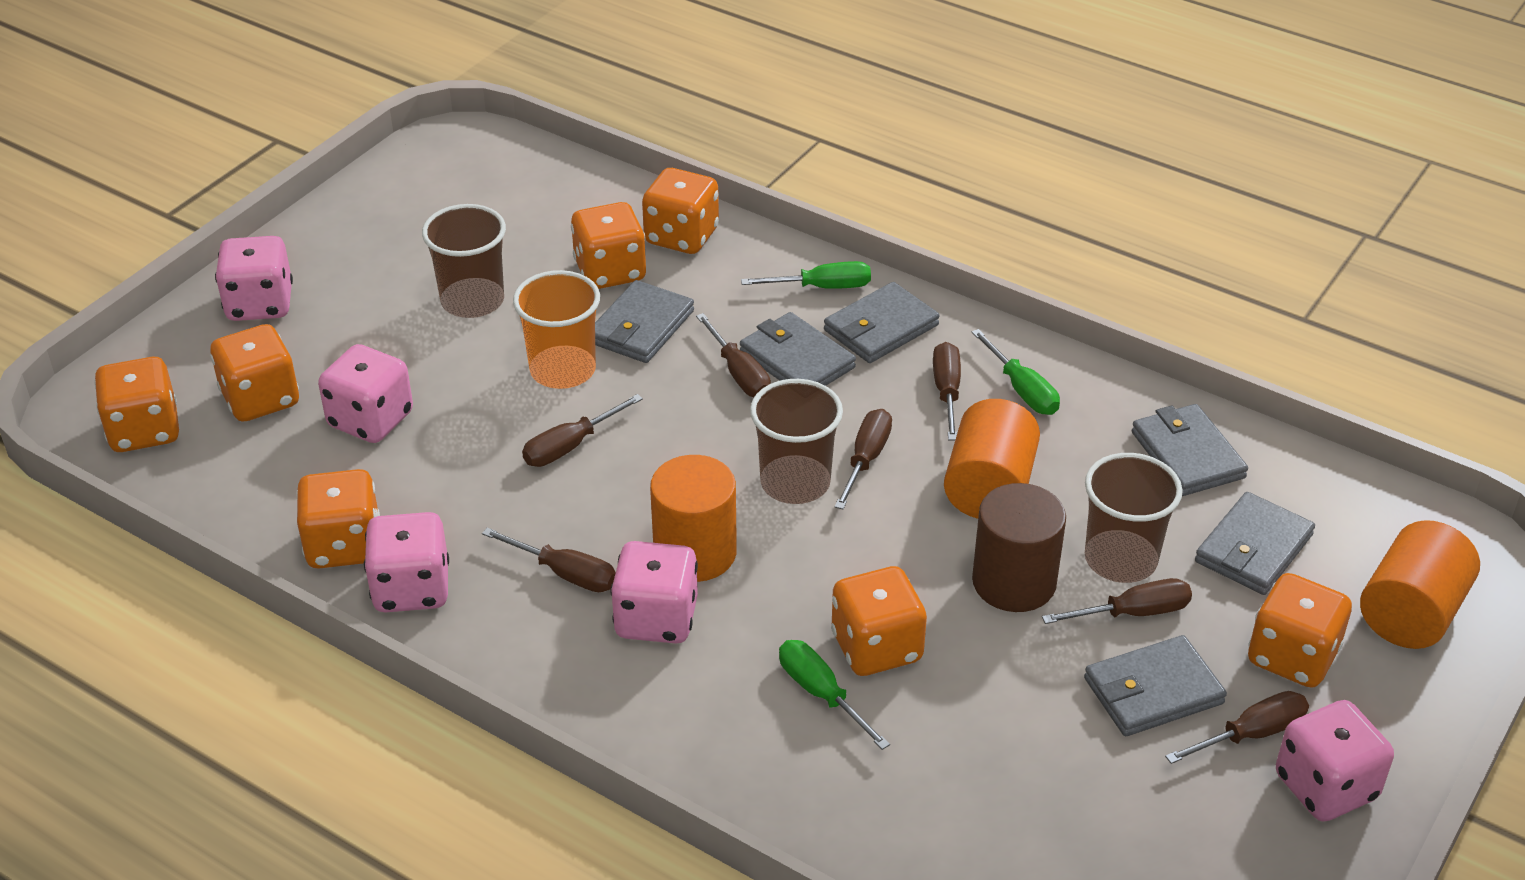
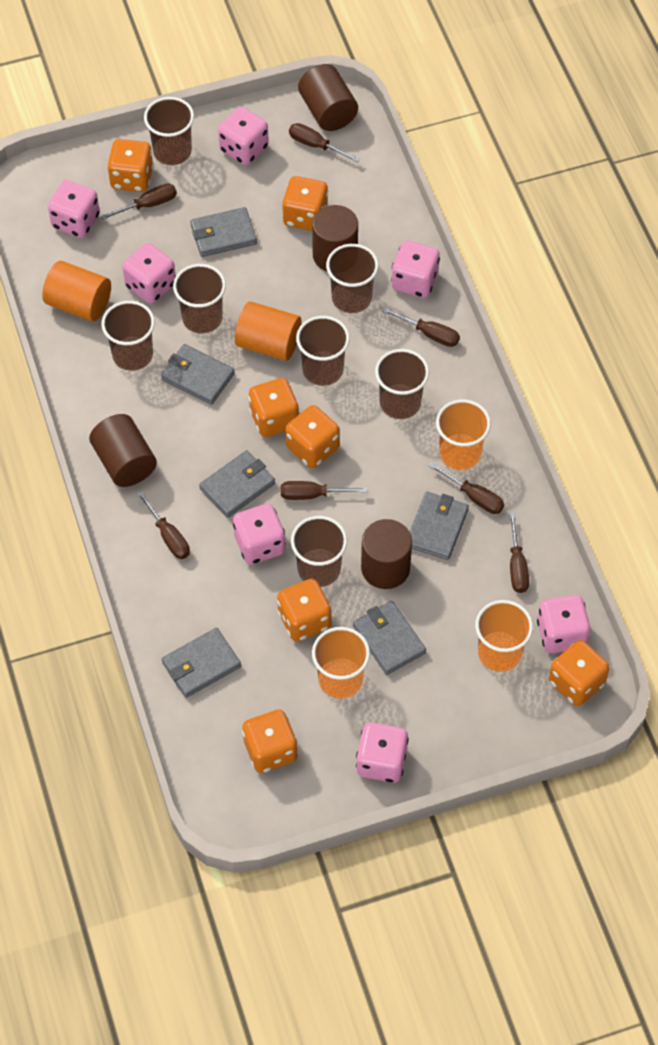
brown cup: 3 -> 7
brown cylinder: 1 -> 4
green screwdriver: 3 -> 0
orange cup: 1 -> 3
orange cylinder: 3 -> 2
pink dice: 5 -> 7

